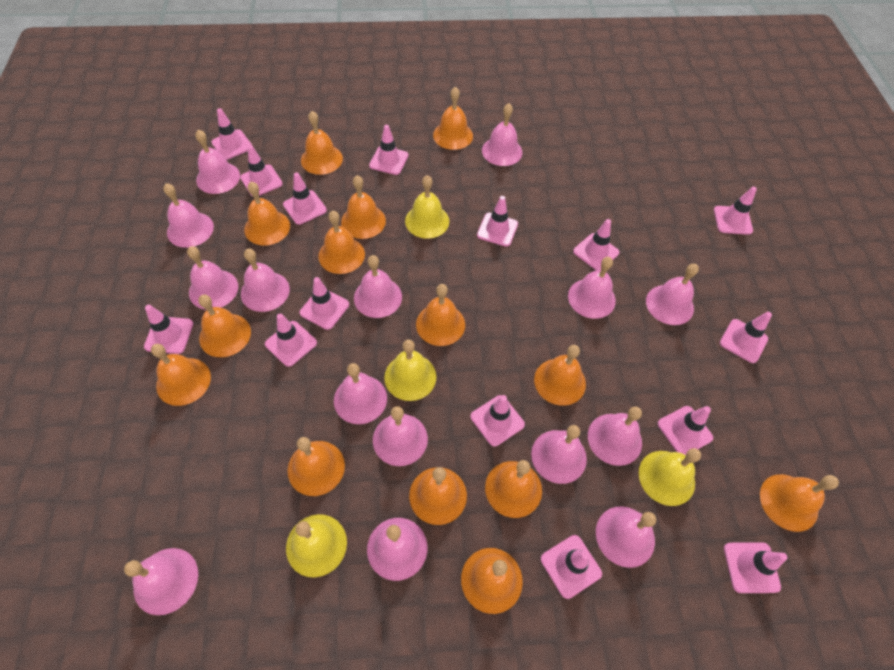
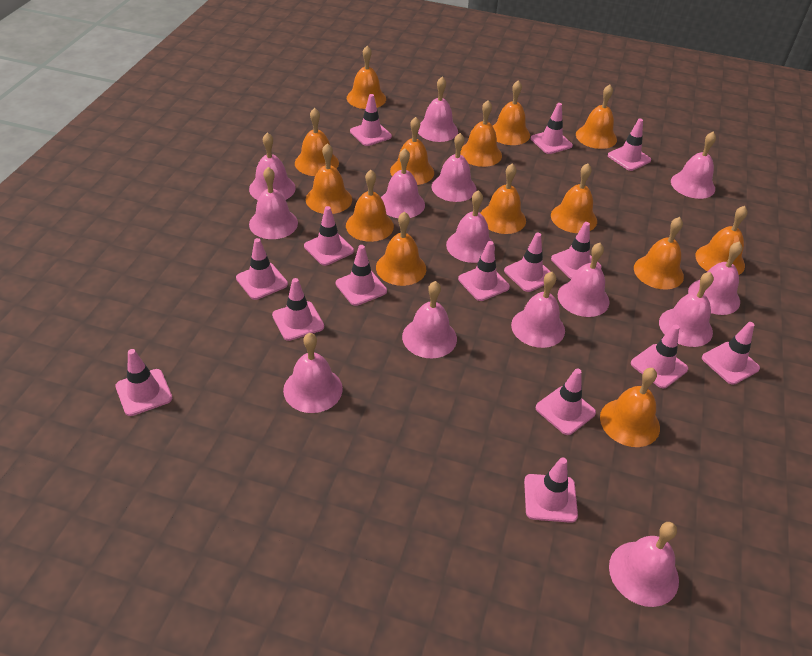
pink bell: 15 -> 14
yellow bell: 4 -> 0

